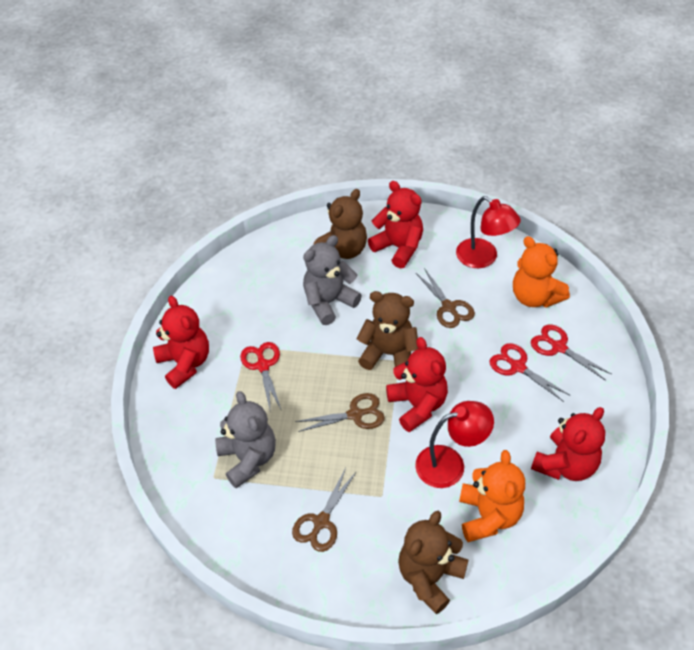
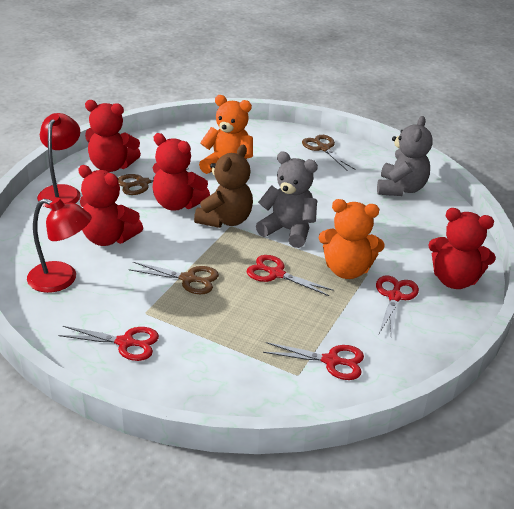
brown teddy bear: 3 -> 1
red scissors: 3 -> 4

